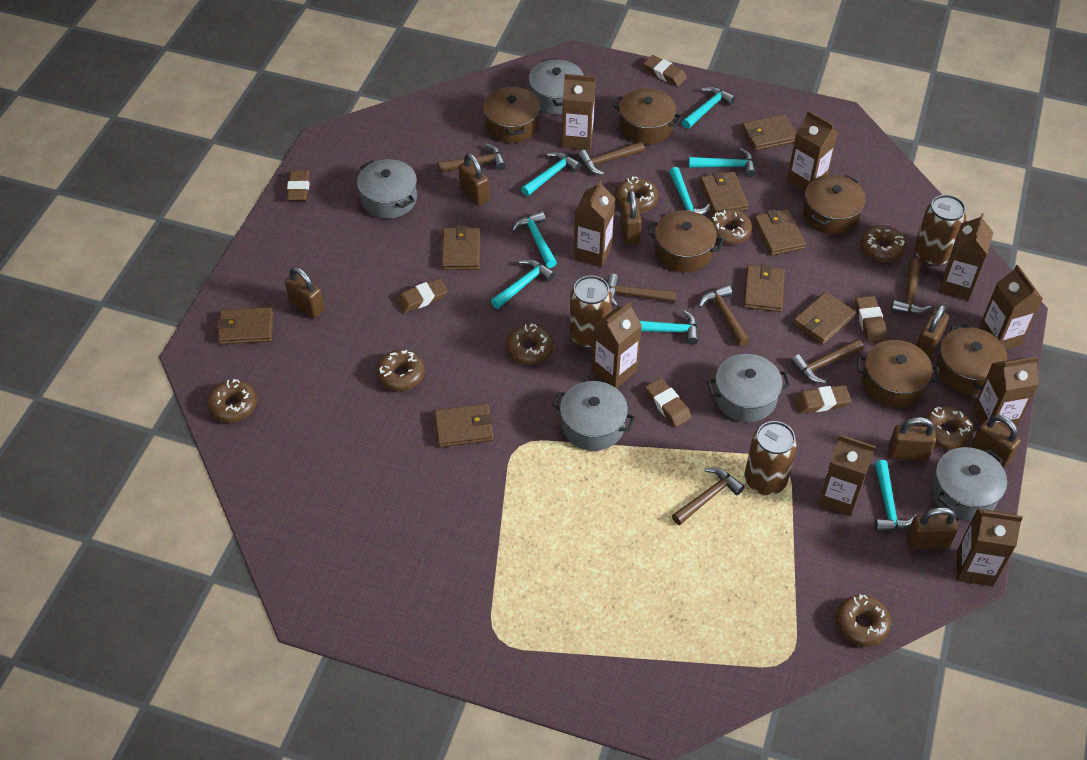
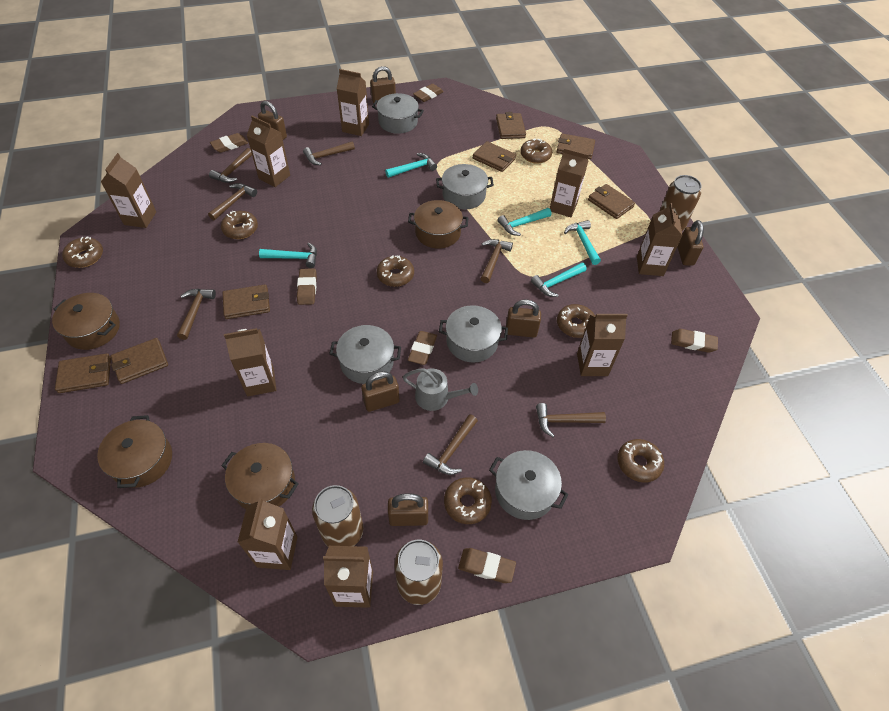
brown donut: 8 -> 7
brown padlock: 7 -> 6
brown pot: 6 -> 4
brown wallet: 8 -> 7
grey watering can: 0 -> 1
turquoise hammer: 8 -> 5

